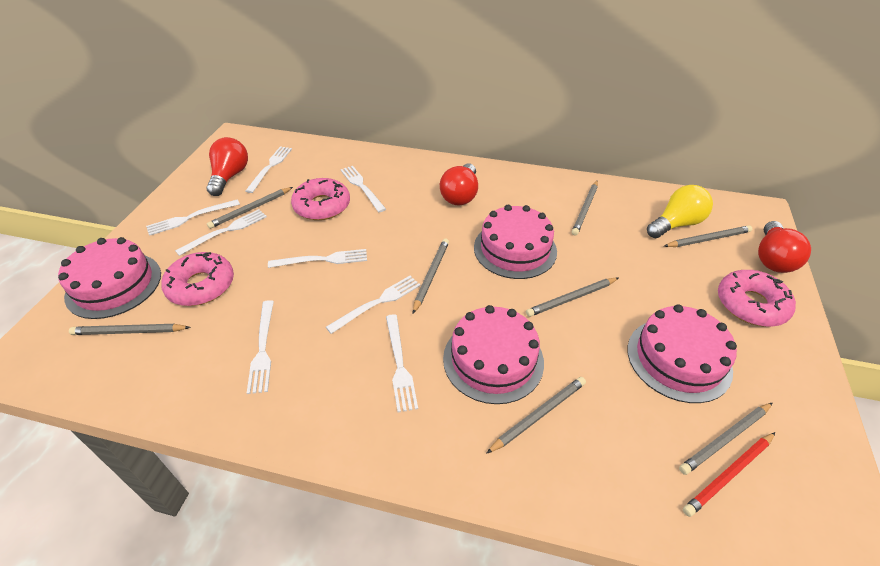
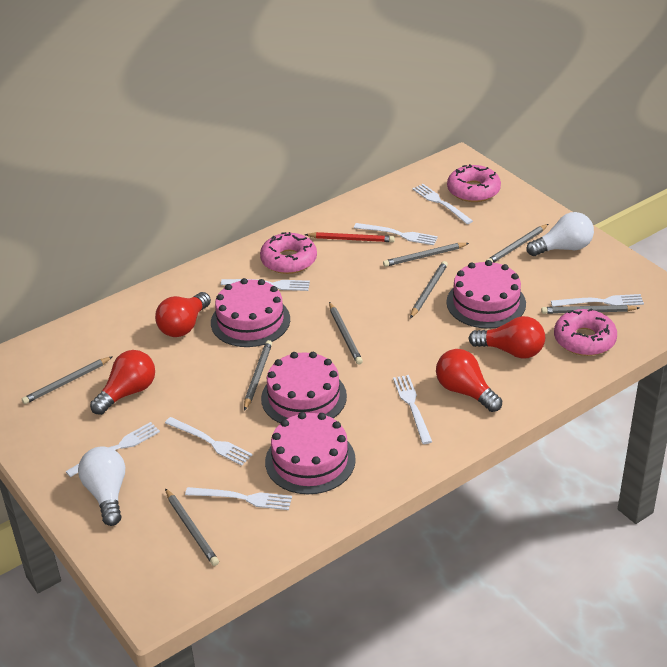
red light bulb: 3 -> 4
white light bulb: 0 -> 2
yellow light bulb: 1 -> 0

